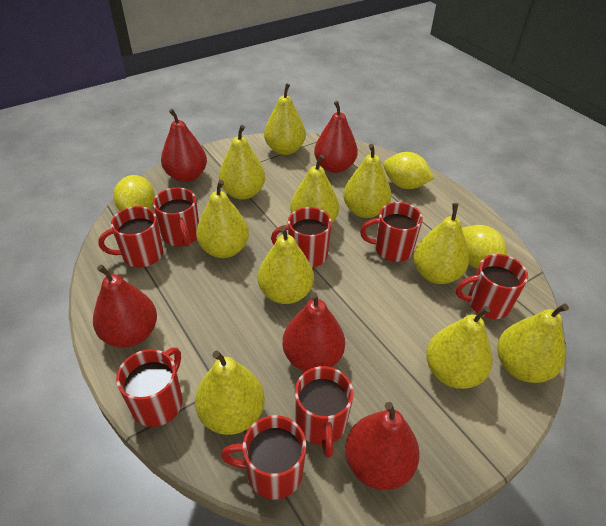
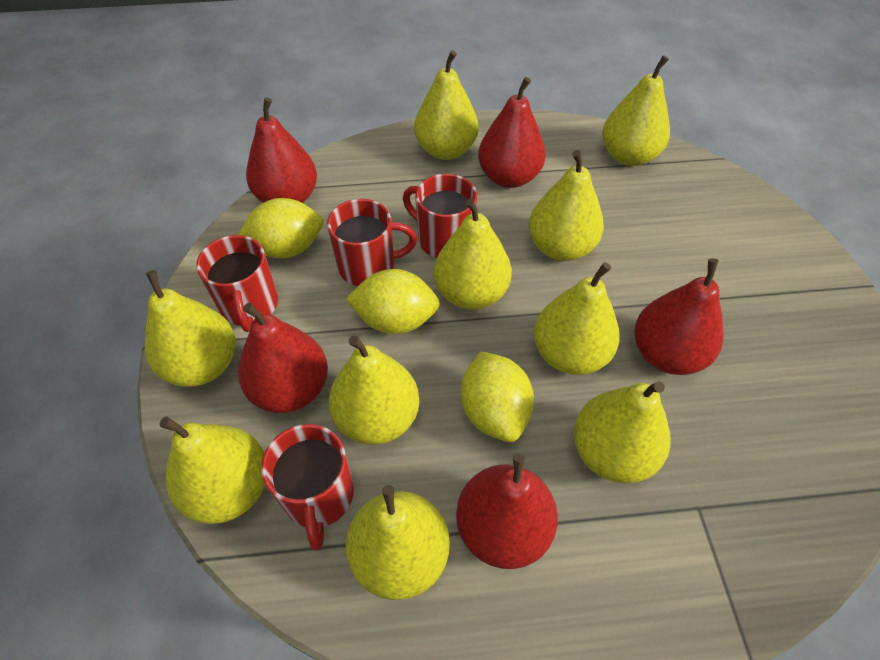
red mug: 8 -> 4

